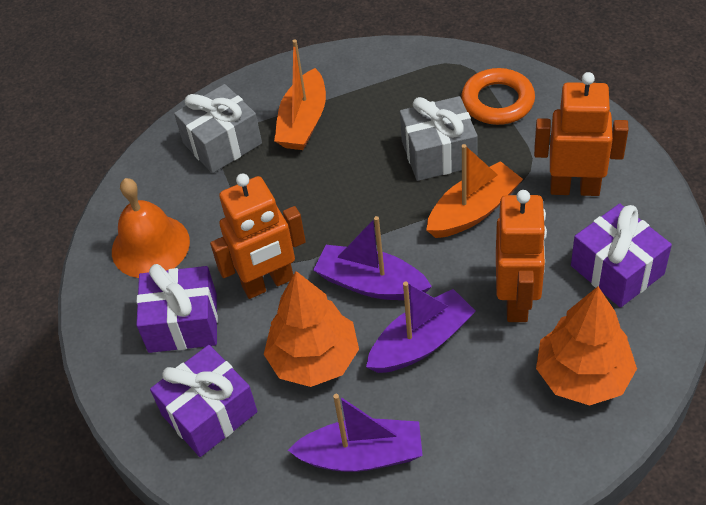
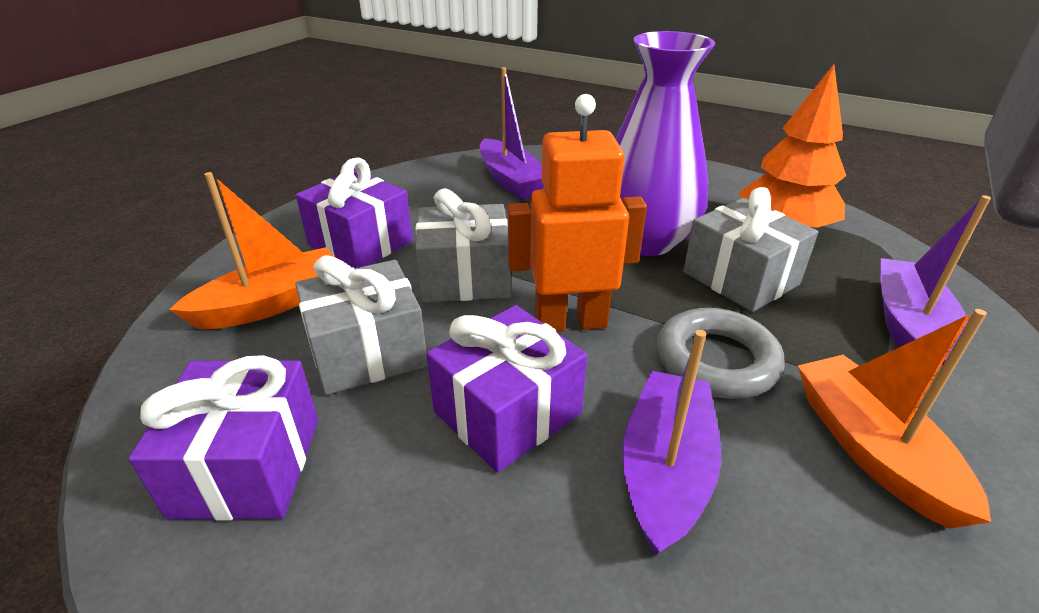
grey gift: 2 -> 3
grey ring: 0 -> 1
orange bell: 1 -> 0
orange ring: 1 -> 0
orange robot: 3 -> 1
orange tree: 2 -> 1
purple vase: 0 -> 1

